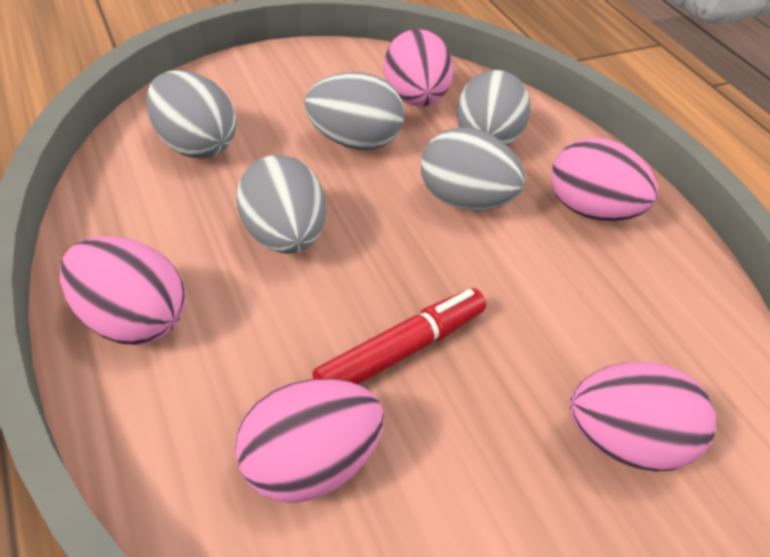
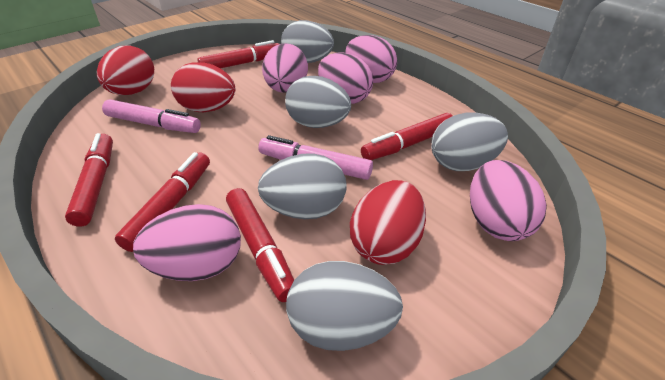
pink marker: 0 -> 2
red egg: 0 -> 3
red marker: 1 -> 5

